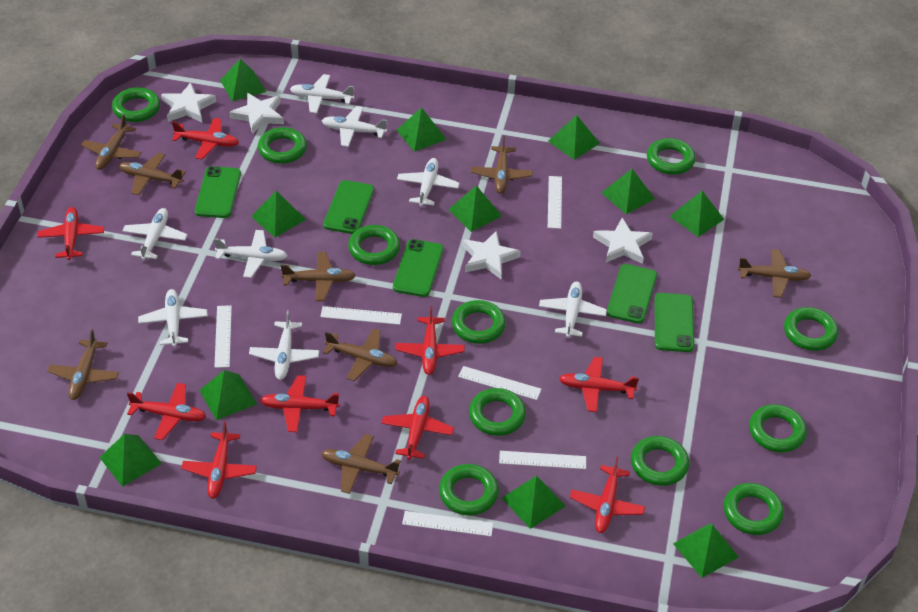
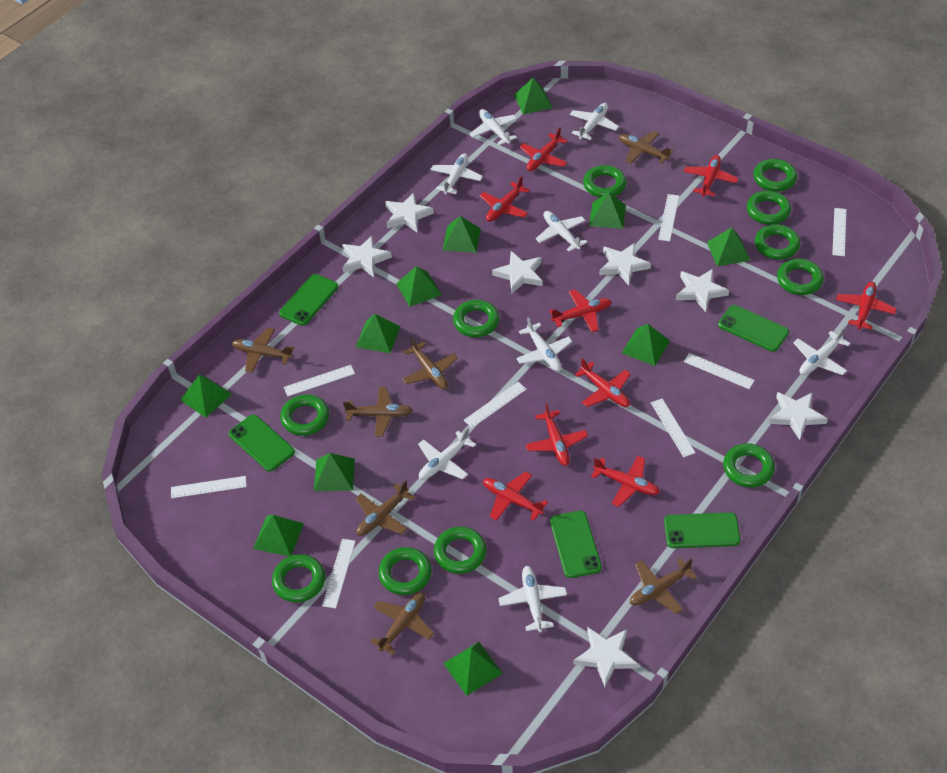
brown plane: 8 -> 7
white ruler: 6 -> 8
white star: 4 -> 7

